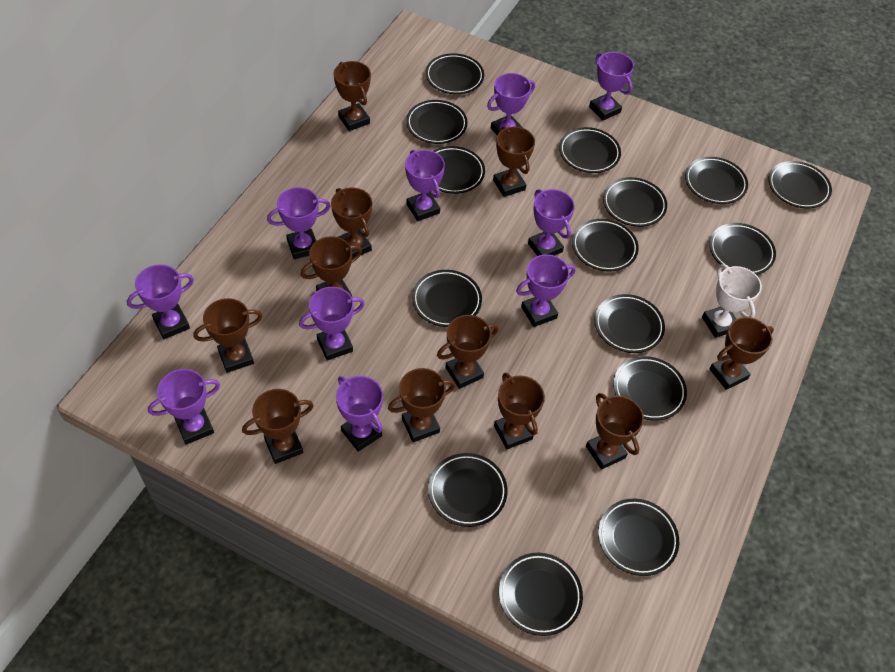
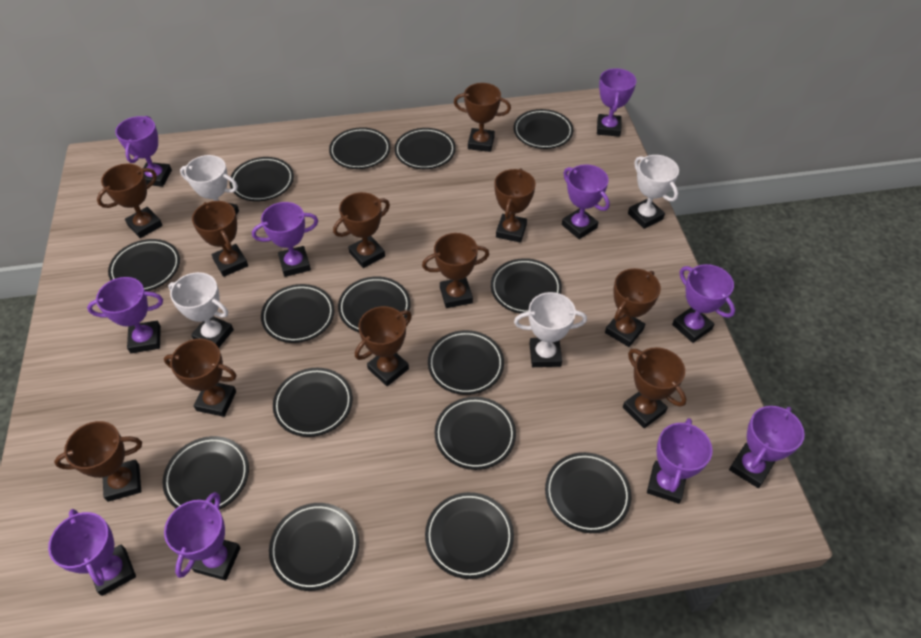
white trophy: 1 -> 4

